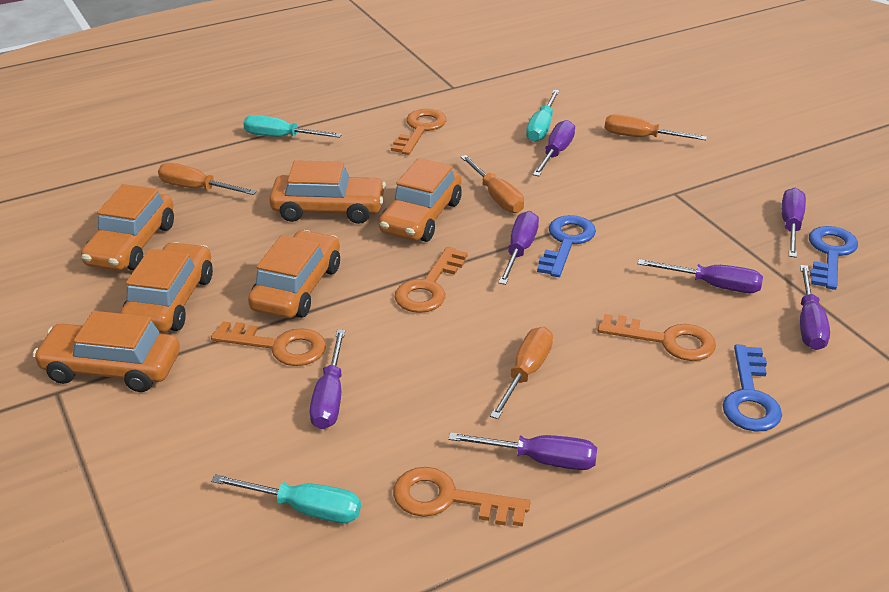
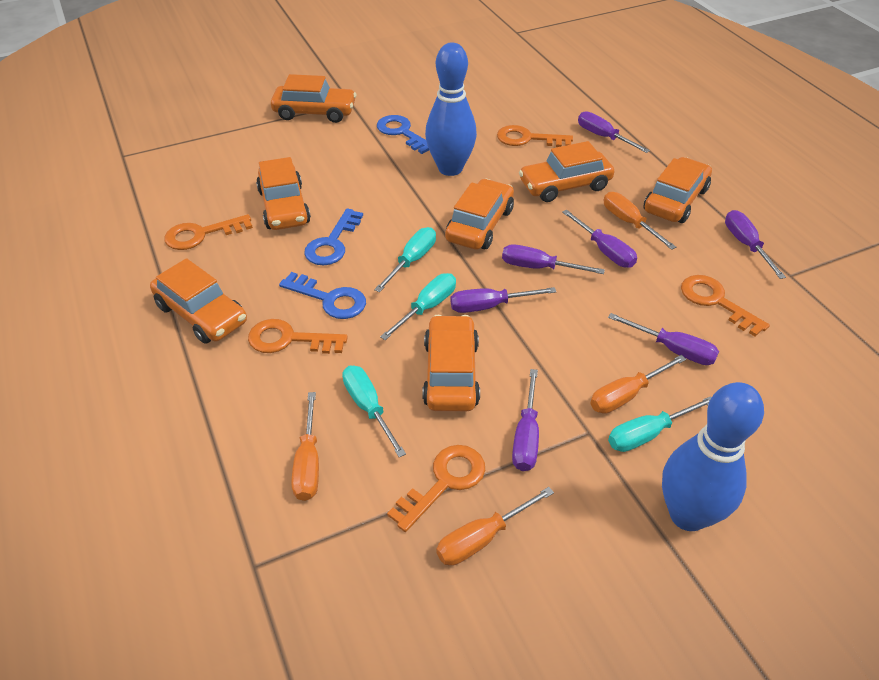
blue bowling pin: 0 -> 2
orange car: 6 -> 7
turquoise screwdriver: 3 -> 4

